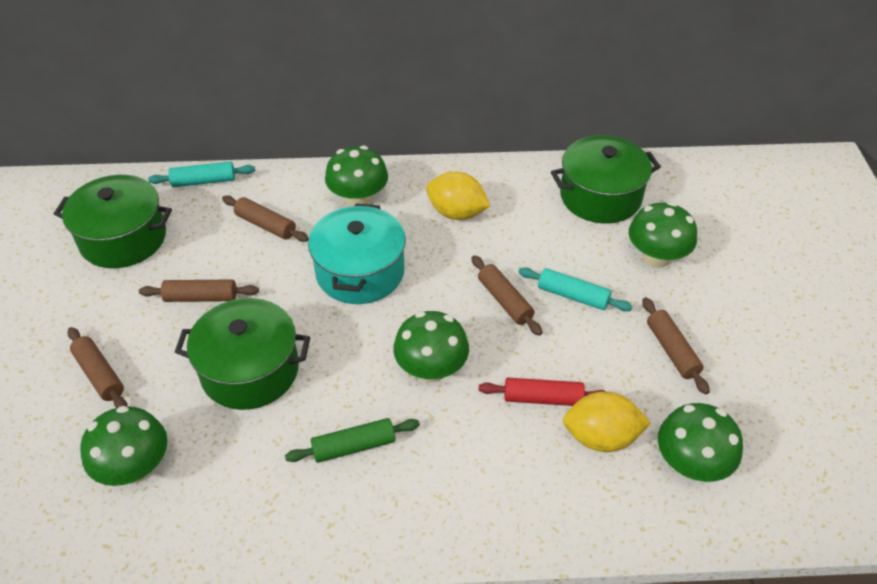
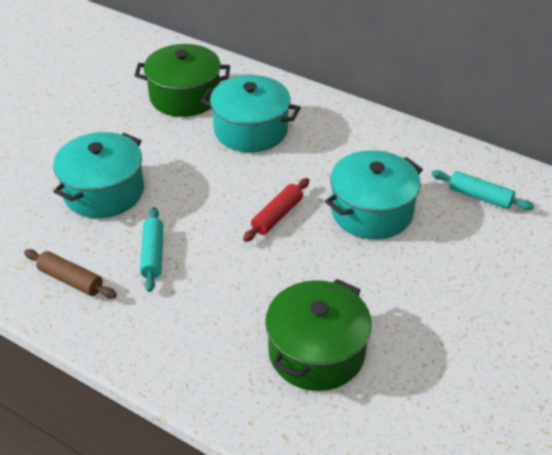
brown rolling pin: 5 -> 1
green mushroom: 5 -> 0
green pot: 3 -> 2
green rolling pin: 1 -> 0
turquoise pot: 1 -> 3
yellow lemon: 2 -> 0

